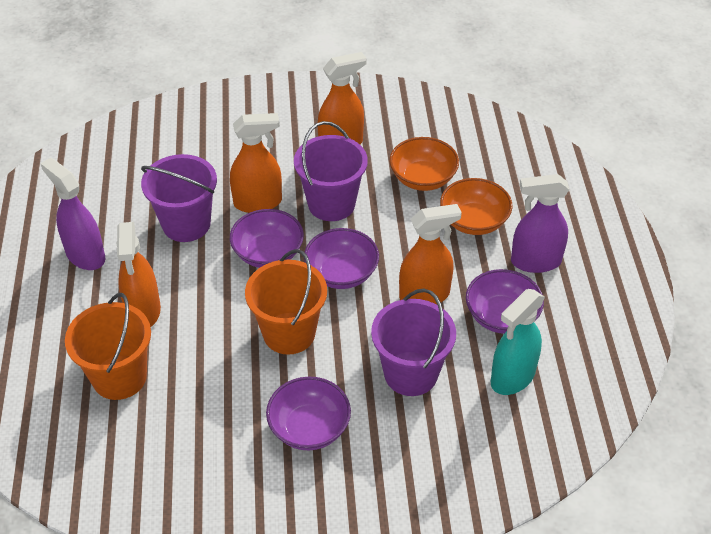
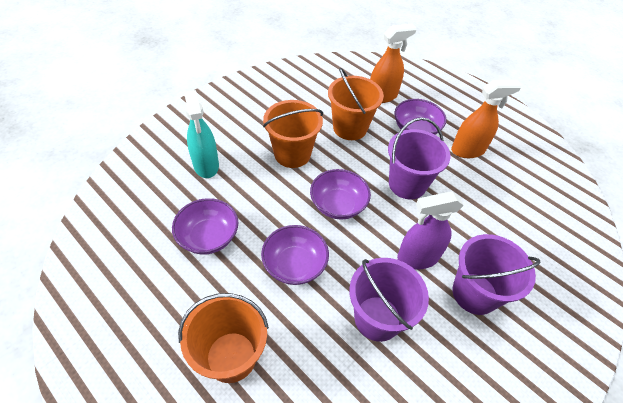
orange bowl: 2 -> 0
orange bucket: 2 -> 3
orange spray bottle: 4 -> 2
purple spray bottle: 2 -> 1

